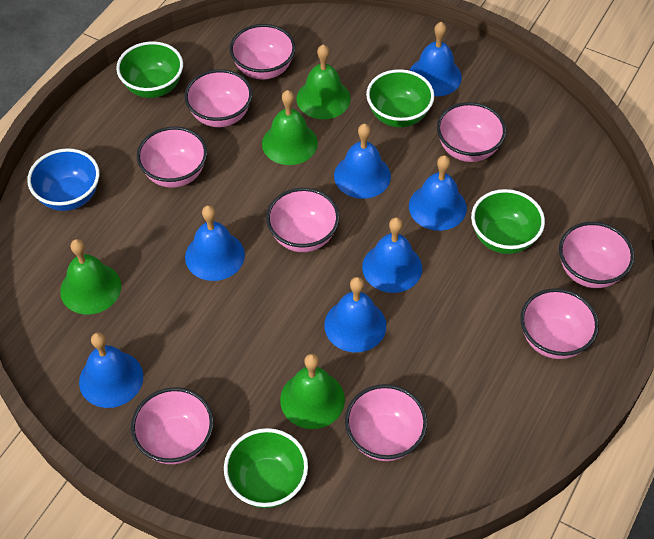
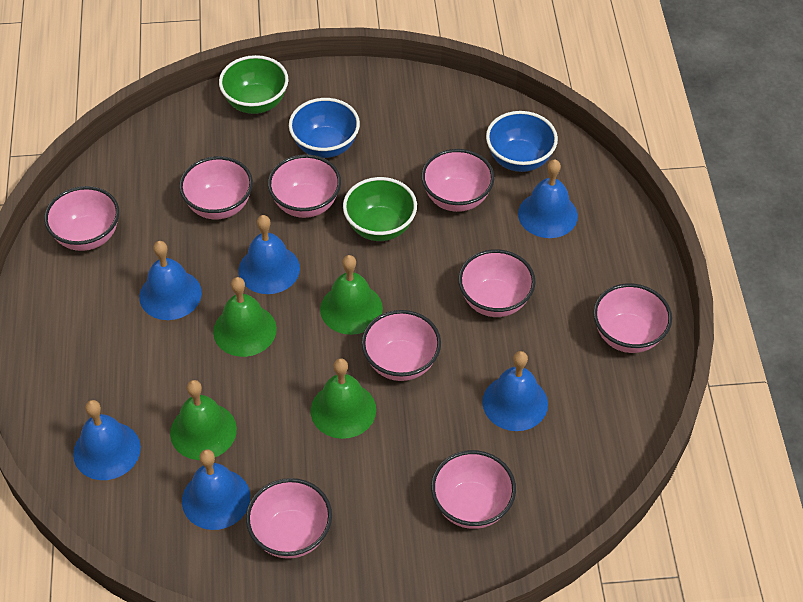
blue bell: 7 -> 6
blue bowl: 1 -> 2
green bowl: 4 -> 2

